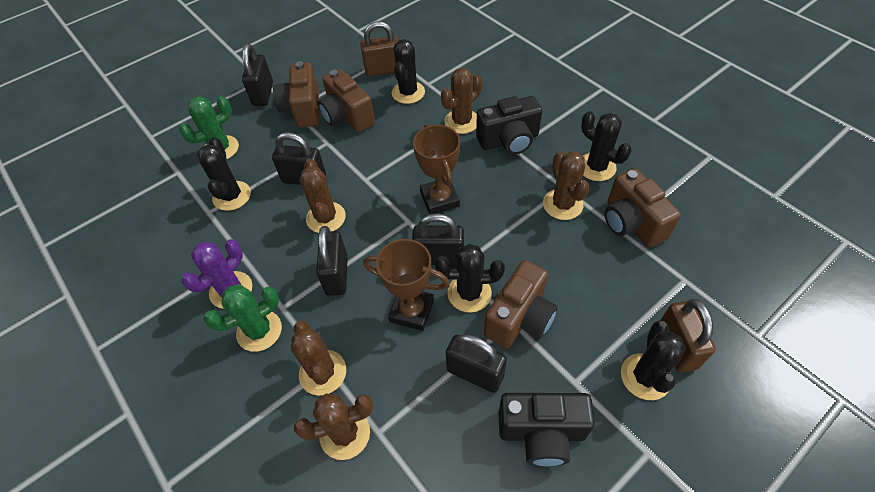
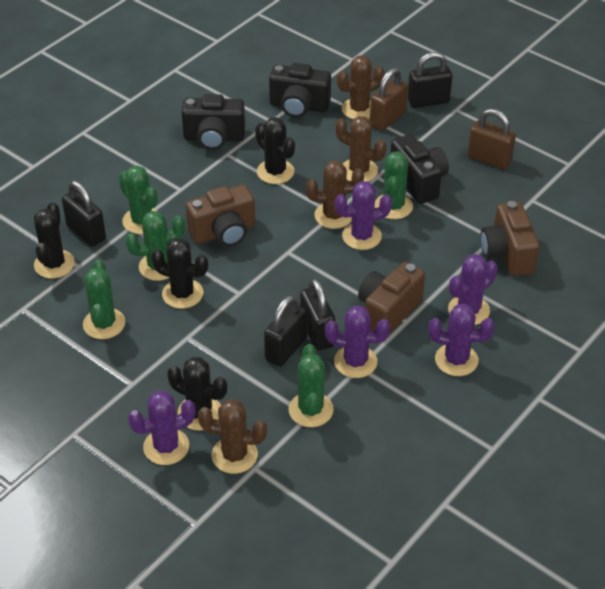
black cactus: 5 -> 4
black camera: 2 -> 3
black padlock: 5 -> 4
brown cactus: 5 -> 4
brown camera: 4 -> 3
brown trophy: 2 -> 0
green cactus: 2 -> 5
purple cactus: 1 -> 5

